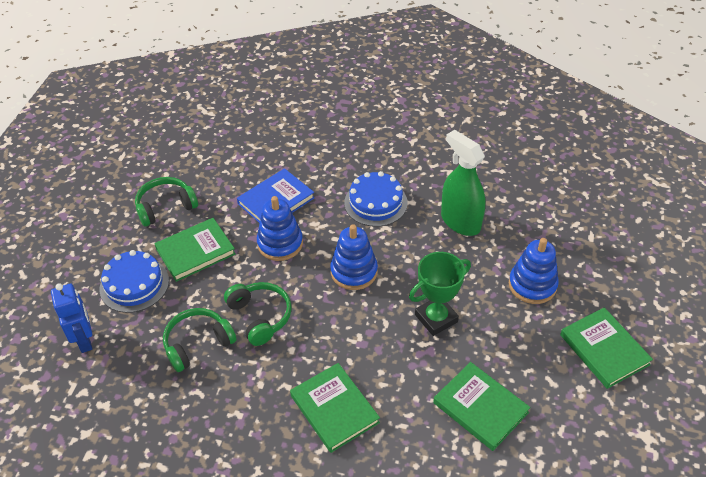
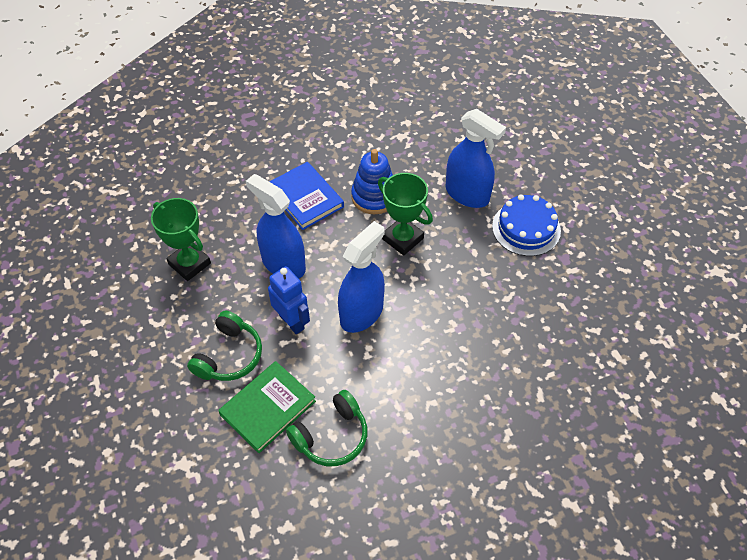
blue cake: 2 -> 1
blue spray bottle: 0 -> 3
blue stacking toy: 3 -> 1
green book: 4 -> 1
green headphones: 3 -> 2
green spray bottle: 1 -> 0
green trophy: 1 -> 2

